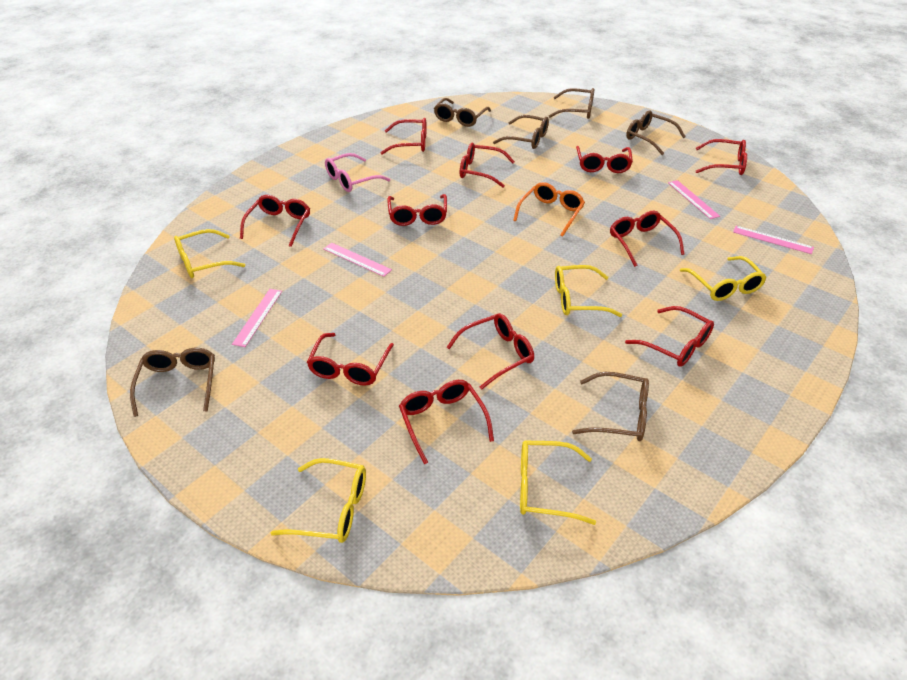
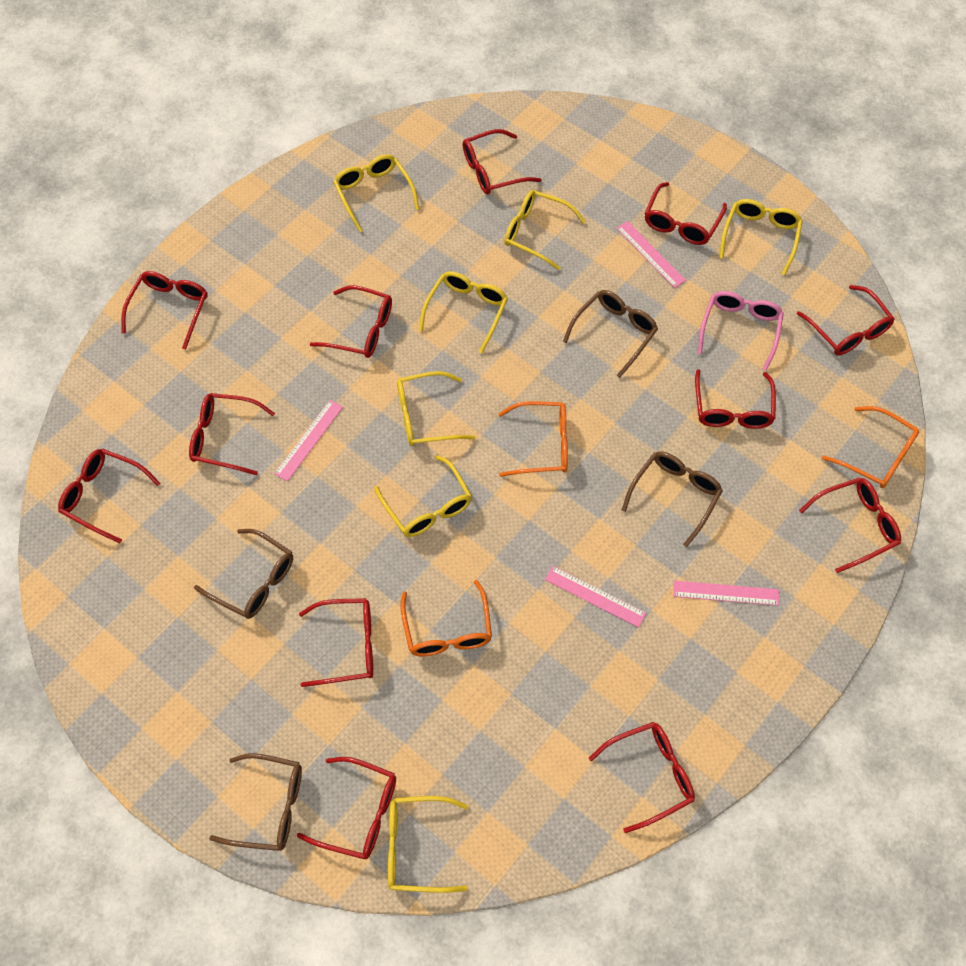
brown glasses: 6 -> 4
orange glasses: 1 -> 3
red glasses: 11 -> 12
yellow glasses: 5 -> 7

